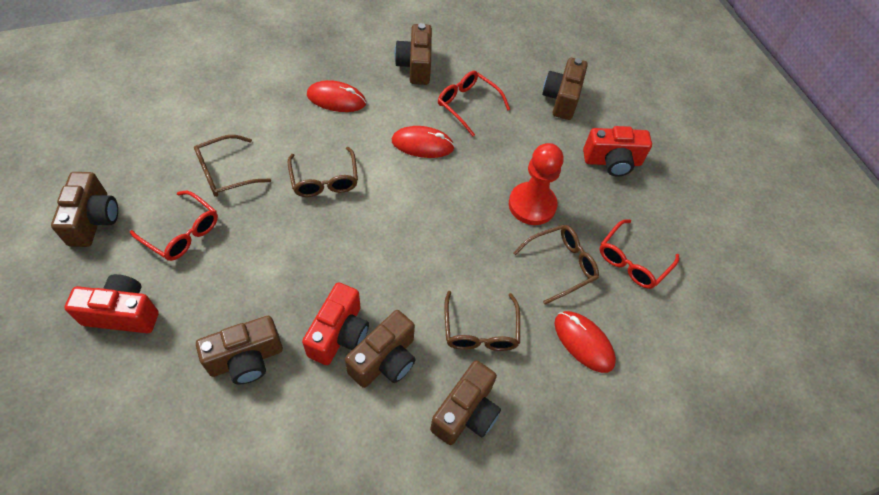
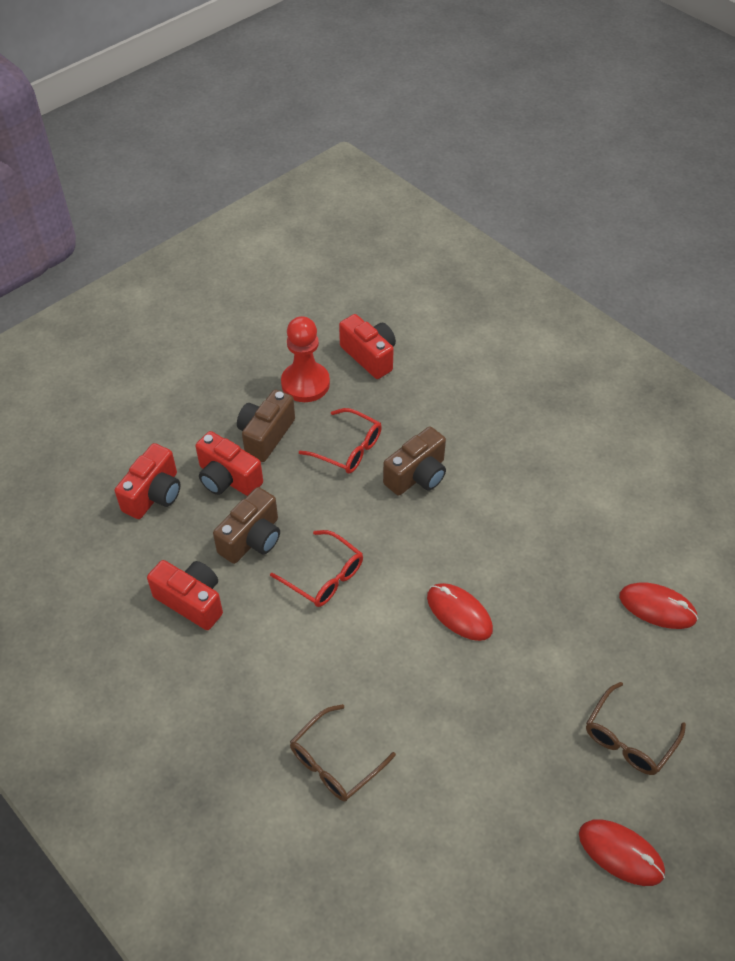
brown camera: 6 -> 3
brown glasses: 4 -> 2
red camera: 3 -> 4
red glasses: 3 -> 2

